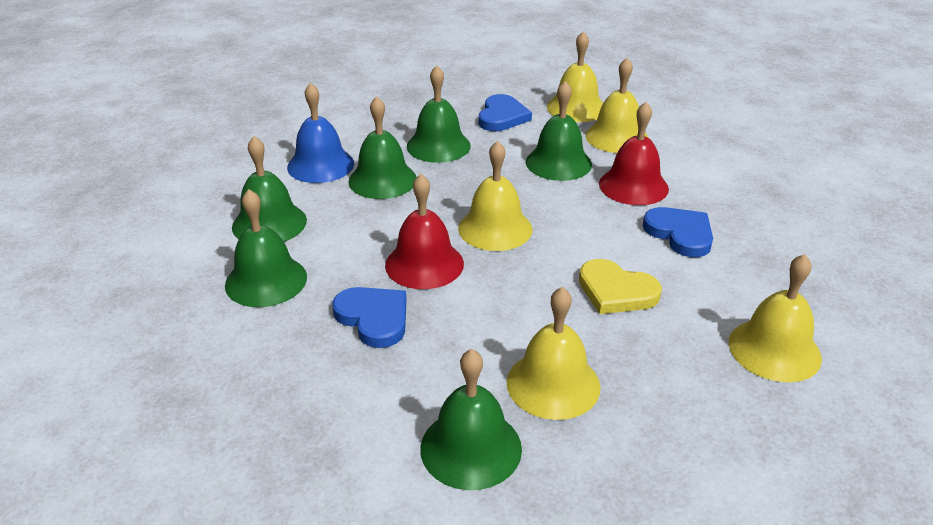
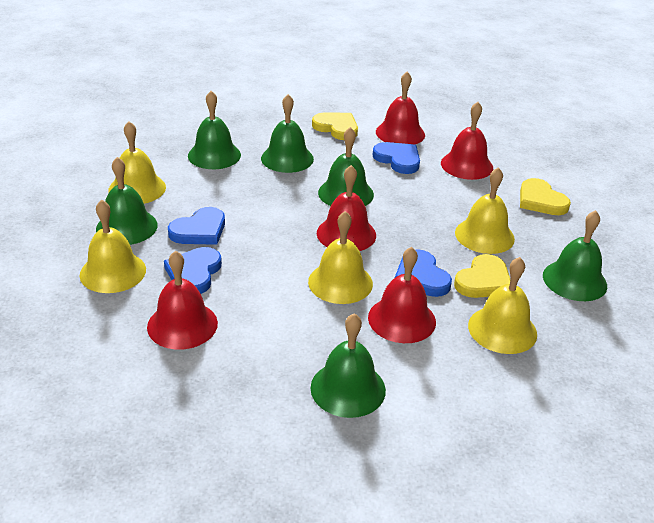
blue bell: 1 -> 0
blue heart: 3 -> 4
red bell: 2 -> 5
yellow heart: 1 -> 3

